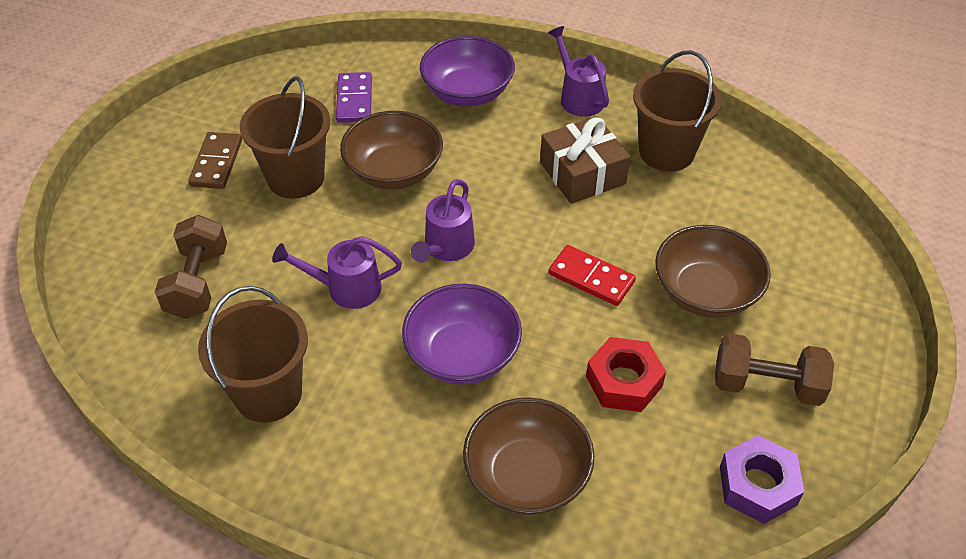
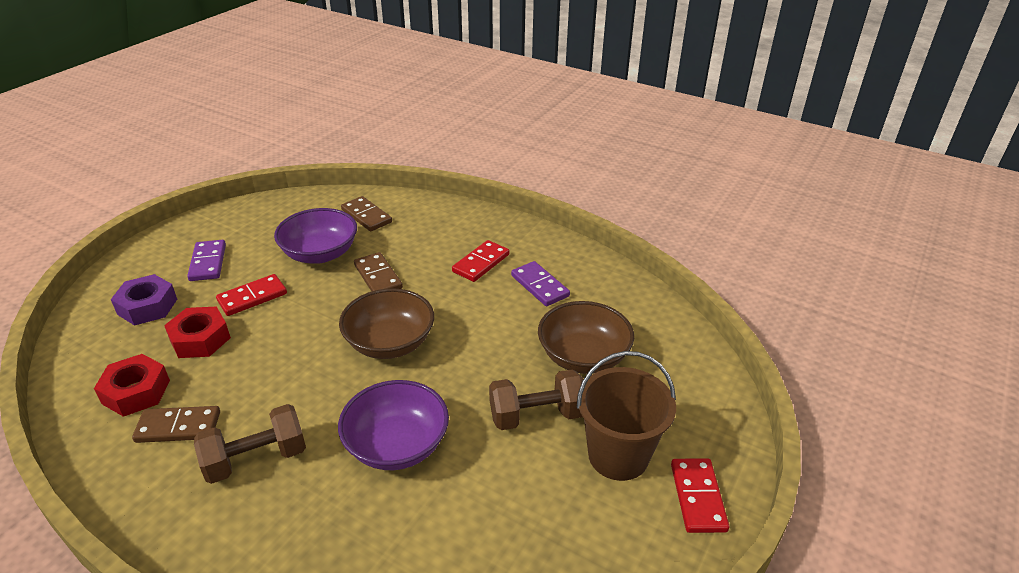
brown bowl: 3 -> 2
brown bucket: 3 -> 1
brown domino: 1 -> 3
brown gift: 1 -> 0
purple domino: 1 -> 2
purple watering can: 3 -> 0
red domino: 1 -> 3
red nut: 1 -> 2

